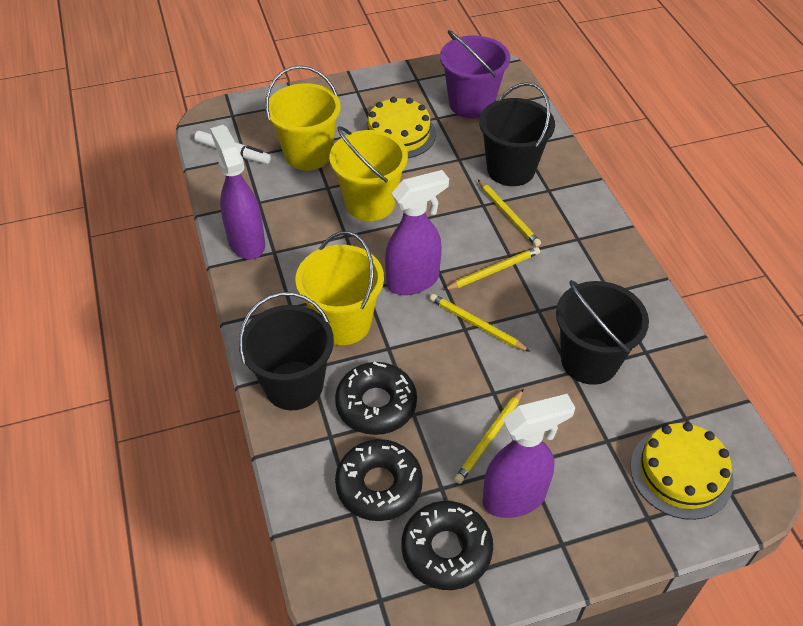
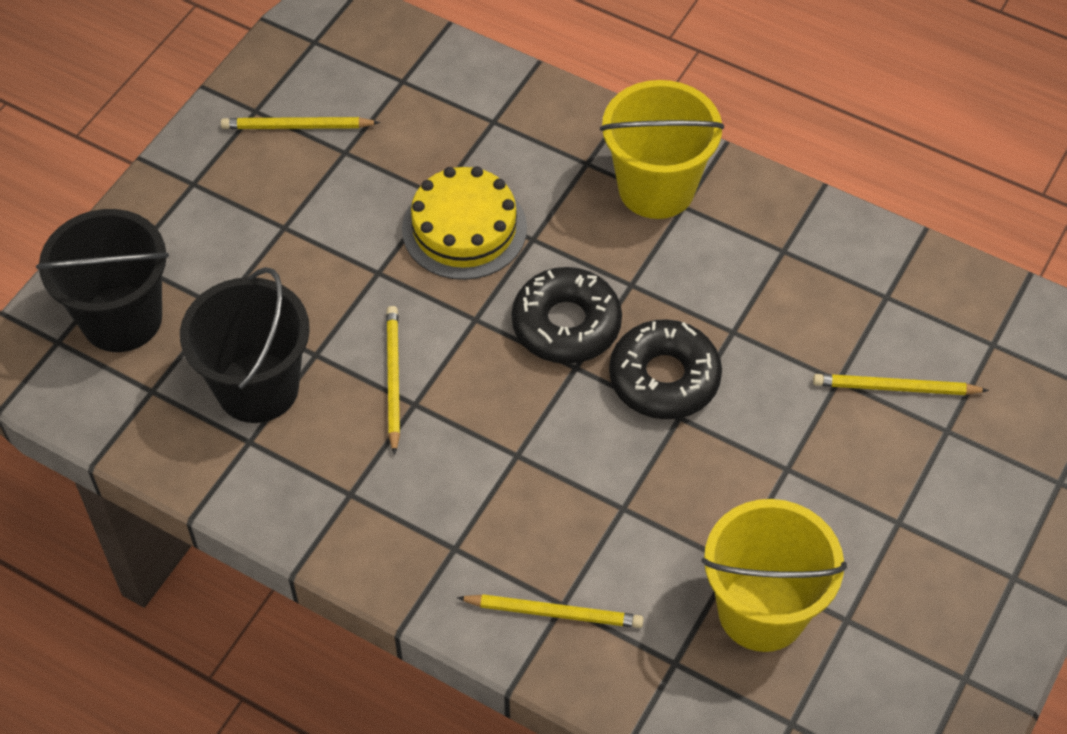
black bucket: 3 -> 2
black donut: 3 -> 2
purple bucket: 1 -> 0
purple spray bottle: 3 -> 0
white marker: 1 -> 0
yellow bucket: 3 -> 2
yellow cake: 2 -> 1

